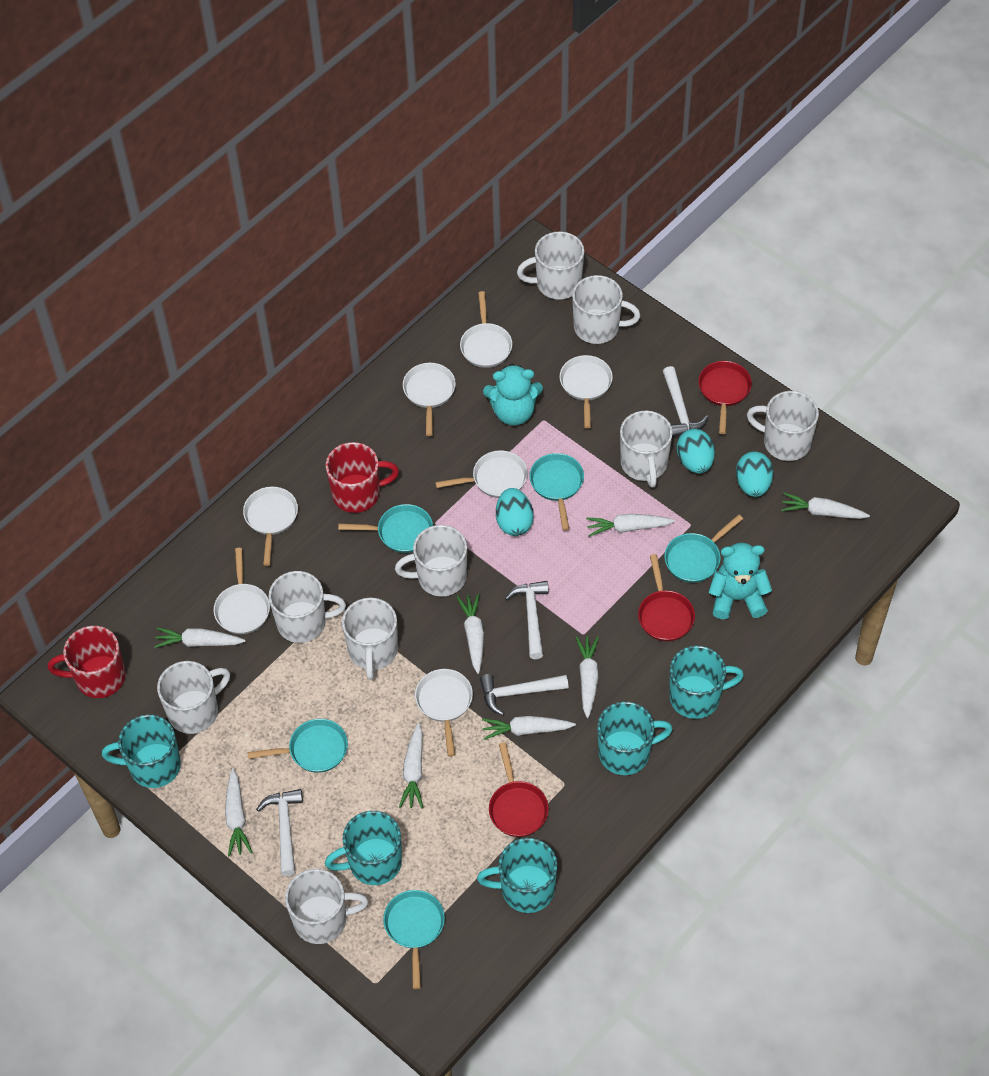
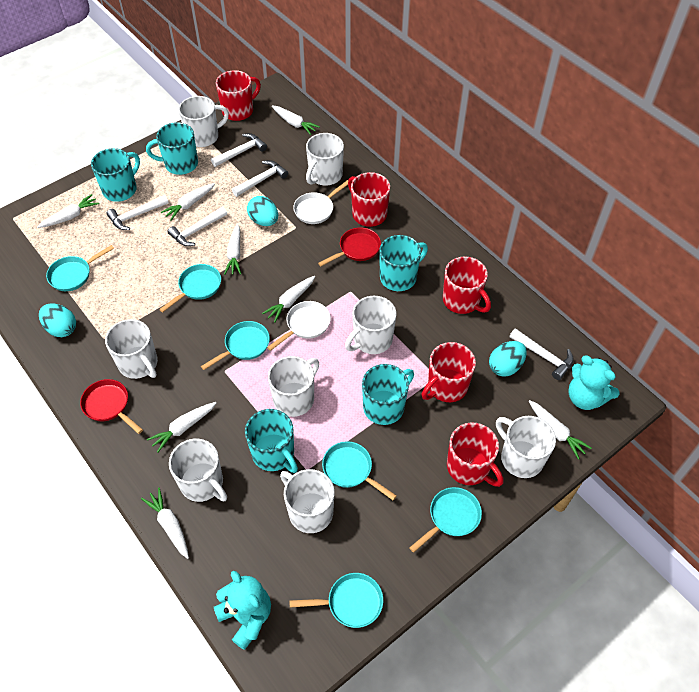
red mug: 2 -> 5
red pan: 3 -> 2
turquoise pan: 5 -> 6
white hammer: 4 -> 5
white mug: 9 -> 8
white pan: 7 -> 2

